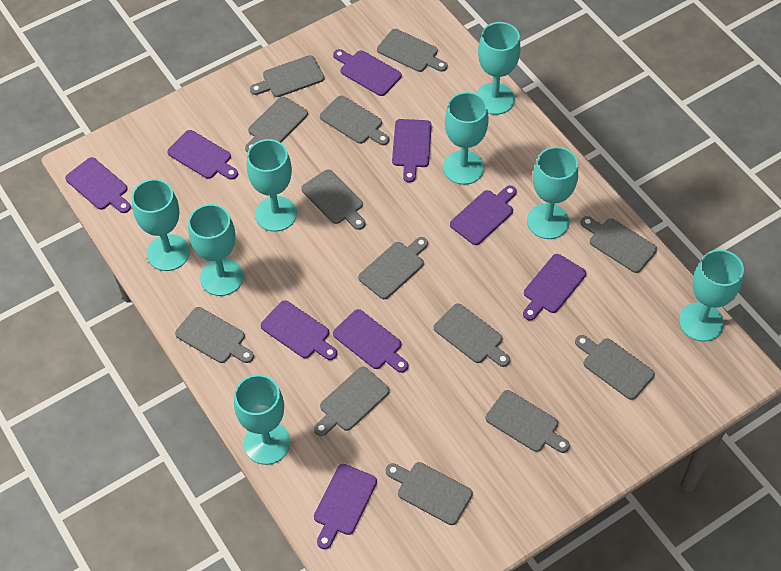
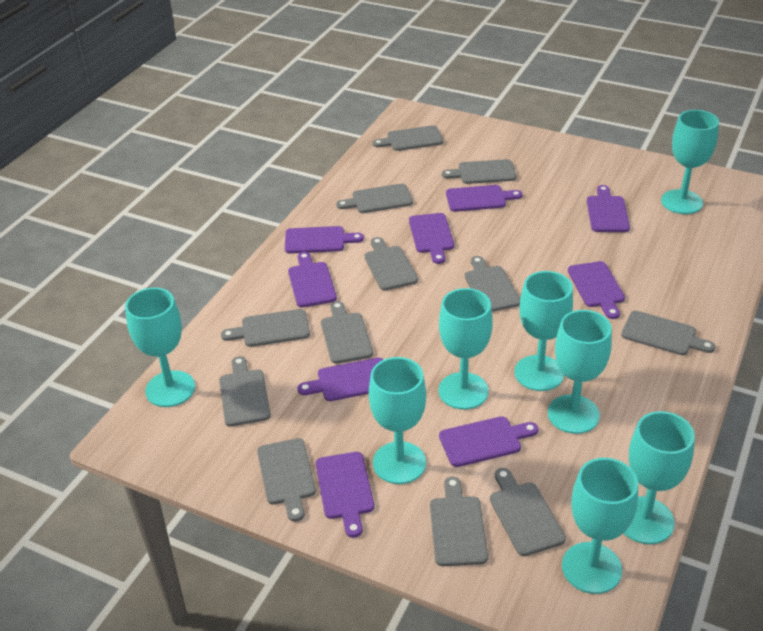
grey cutting board: 13 -> 12

